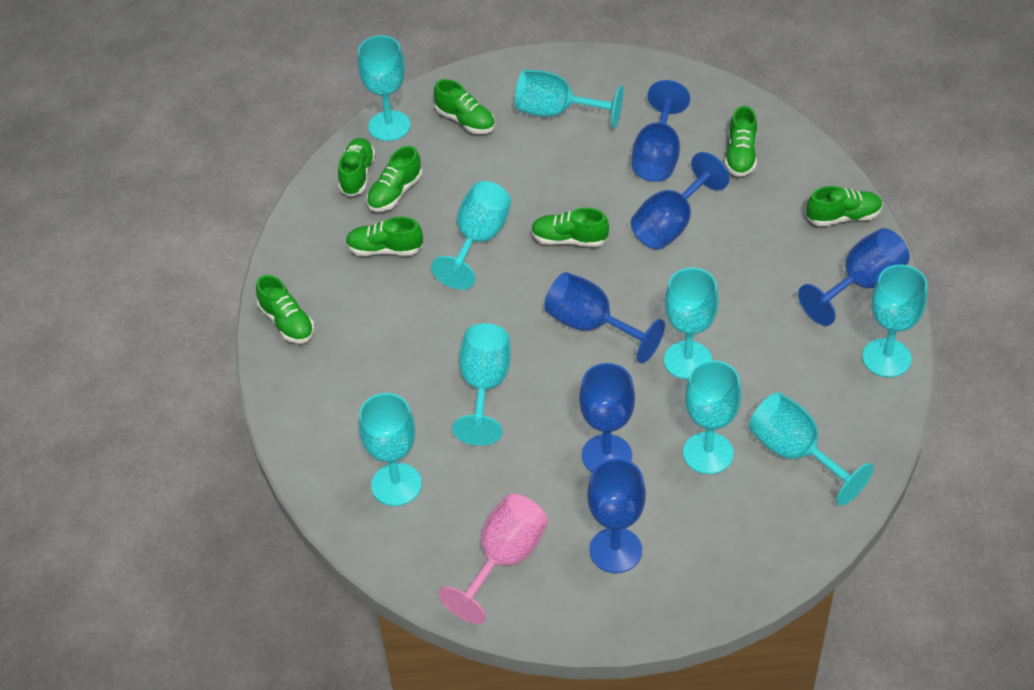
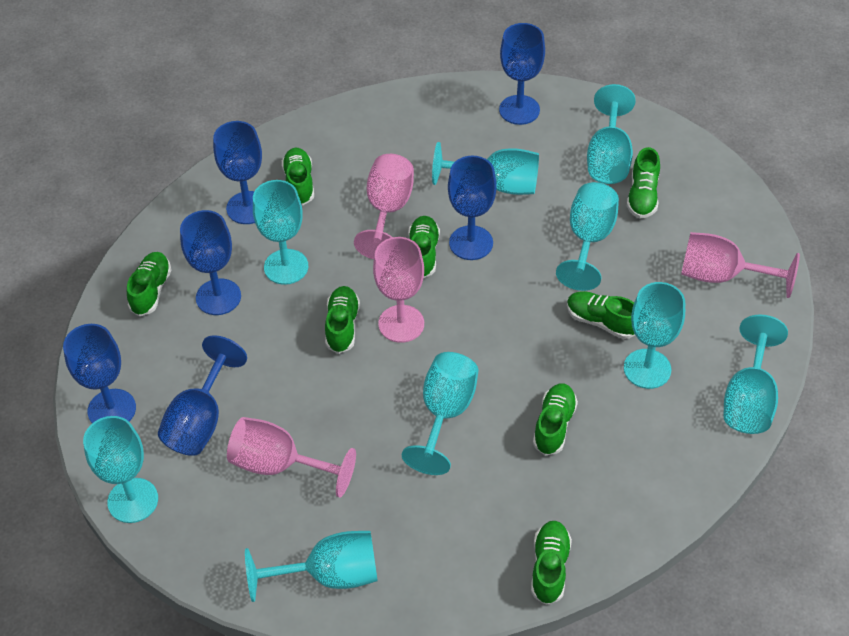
pink goblet: 1 -> 4

